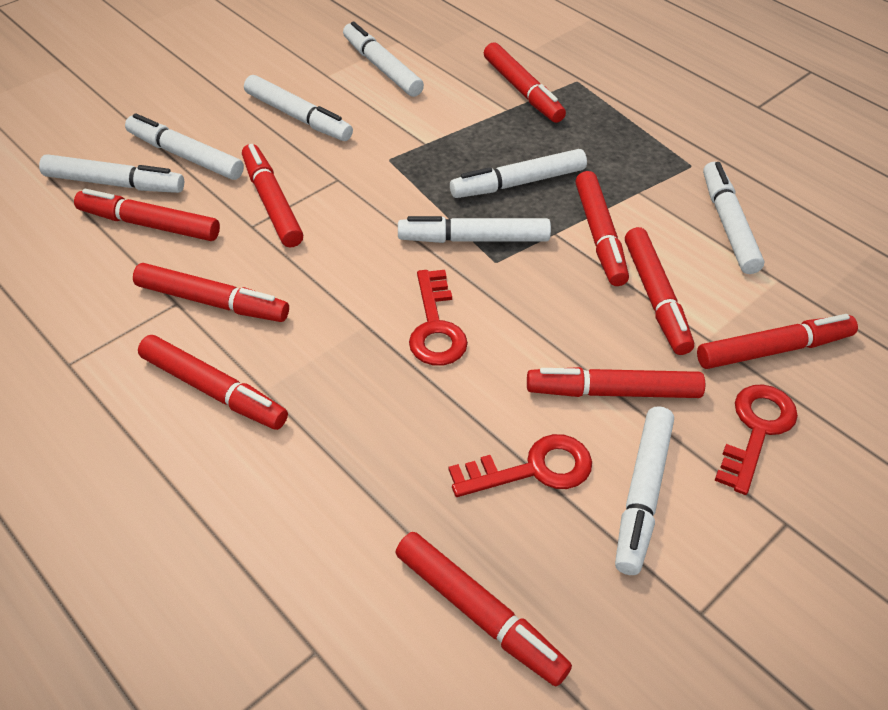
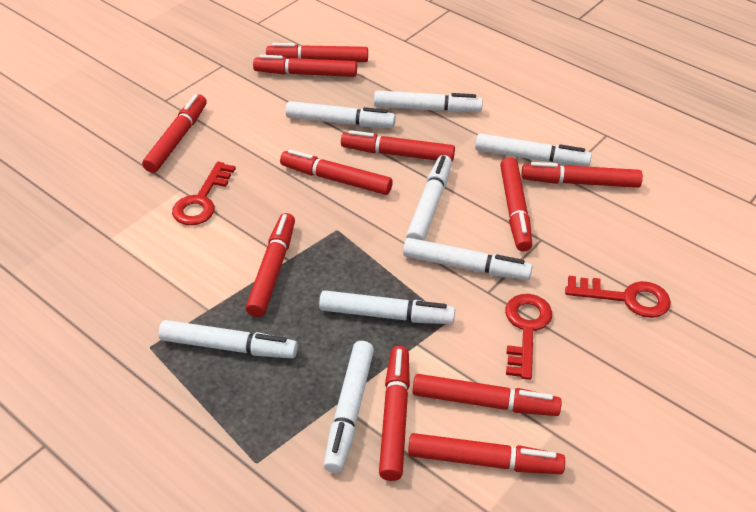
red marker: 10 -> 11

